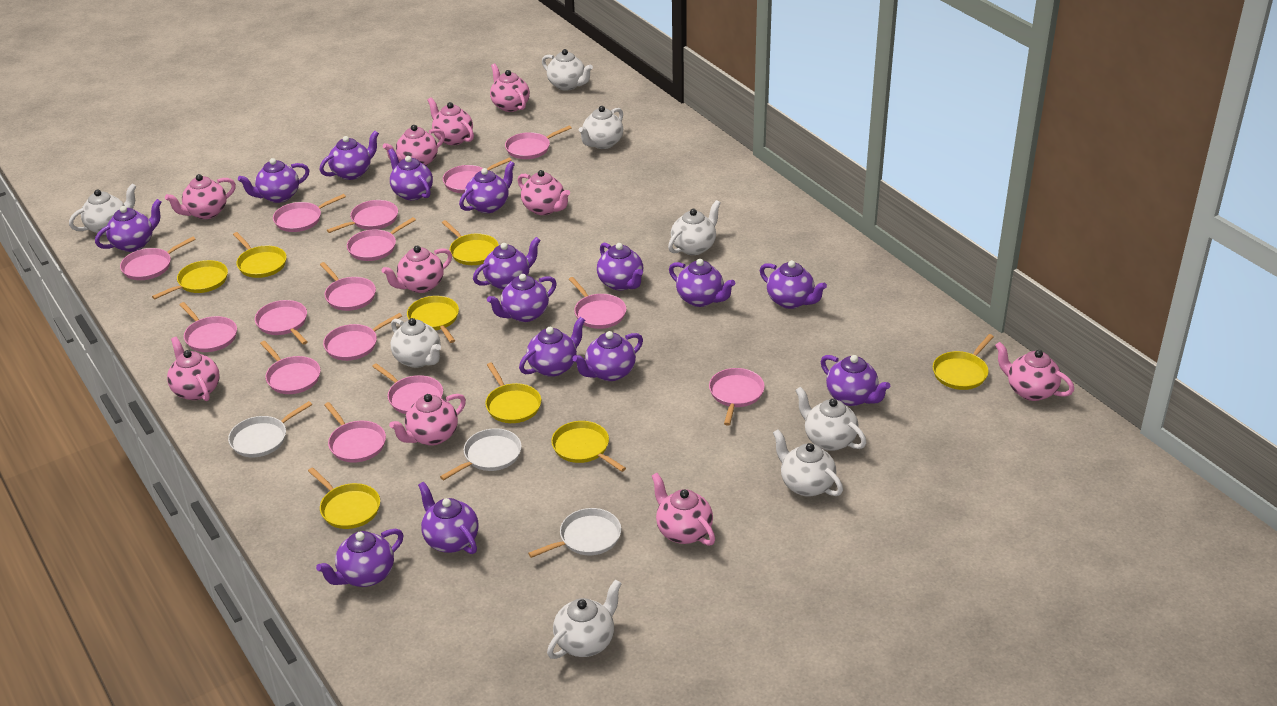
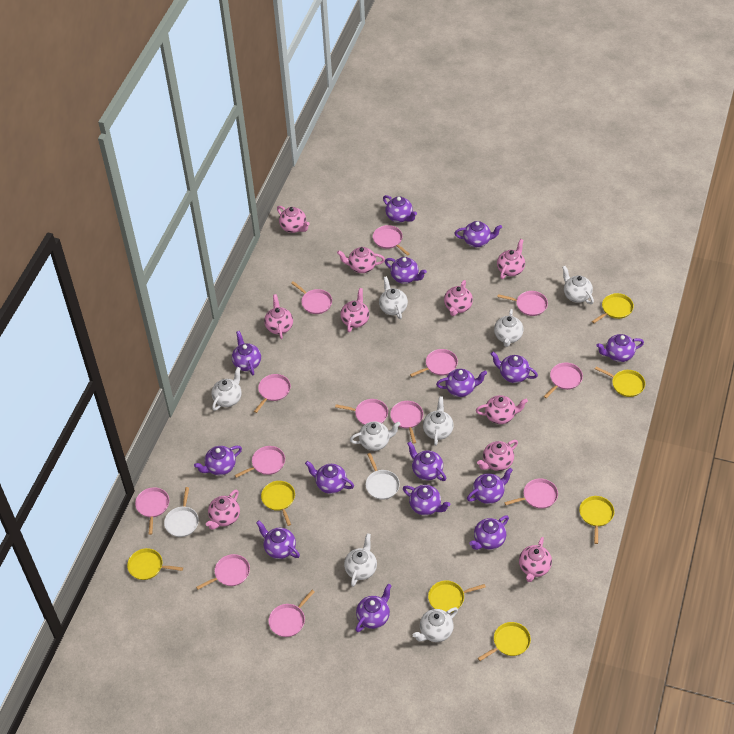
pink pan: 15 -> 13
white pan: 3 -> 2
yellow pan: 8 -> 7

